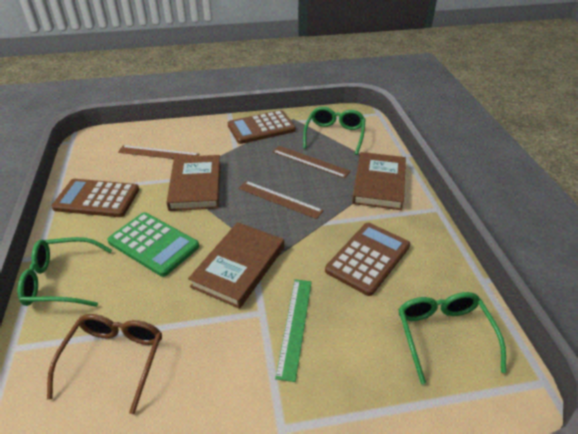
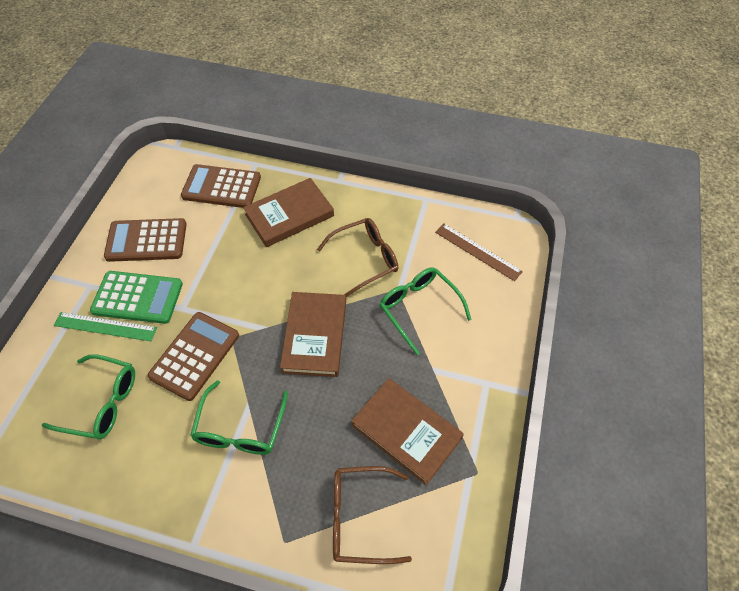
brown glasses: 1 -> 2
brown ruler: 3 -> 1

